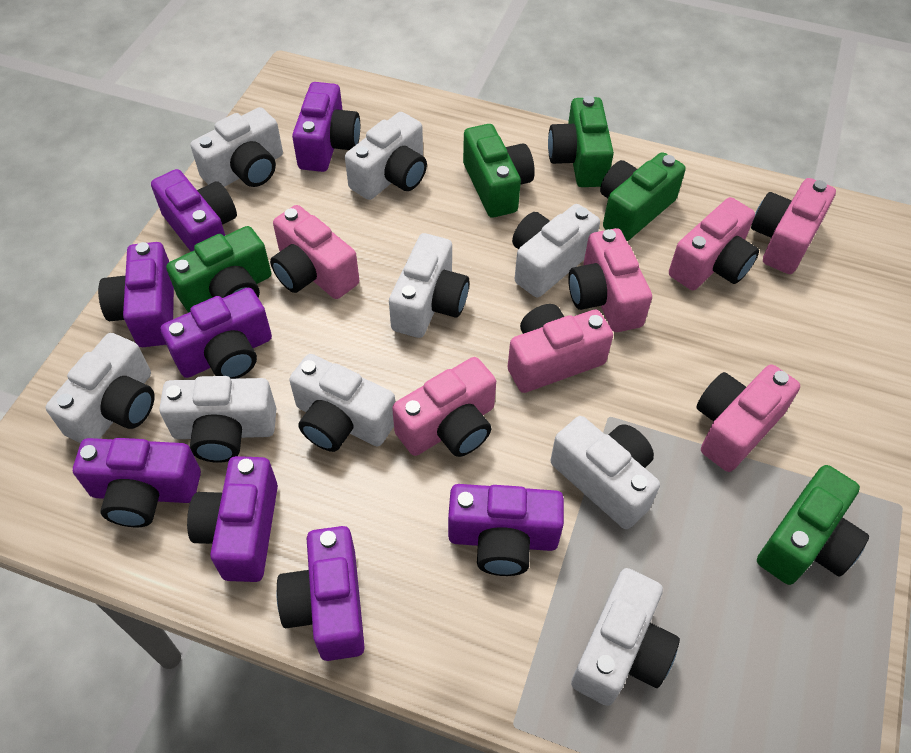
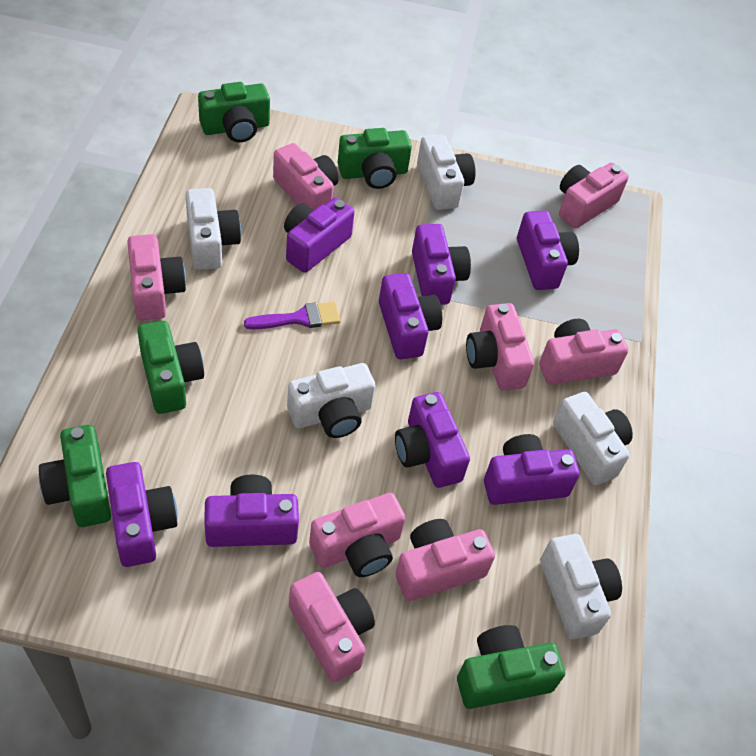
pink camera: 7 -> 8
purple brush: 0 -> 1
white camera: 9 -> 5

